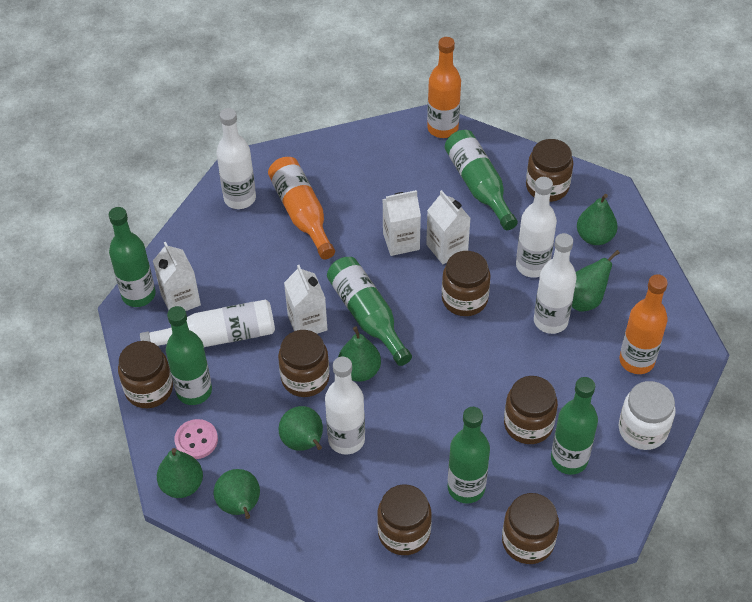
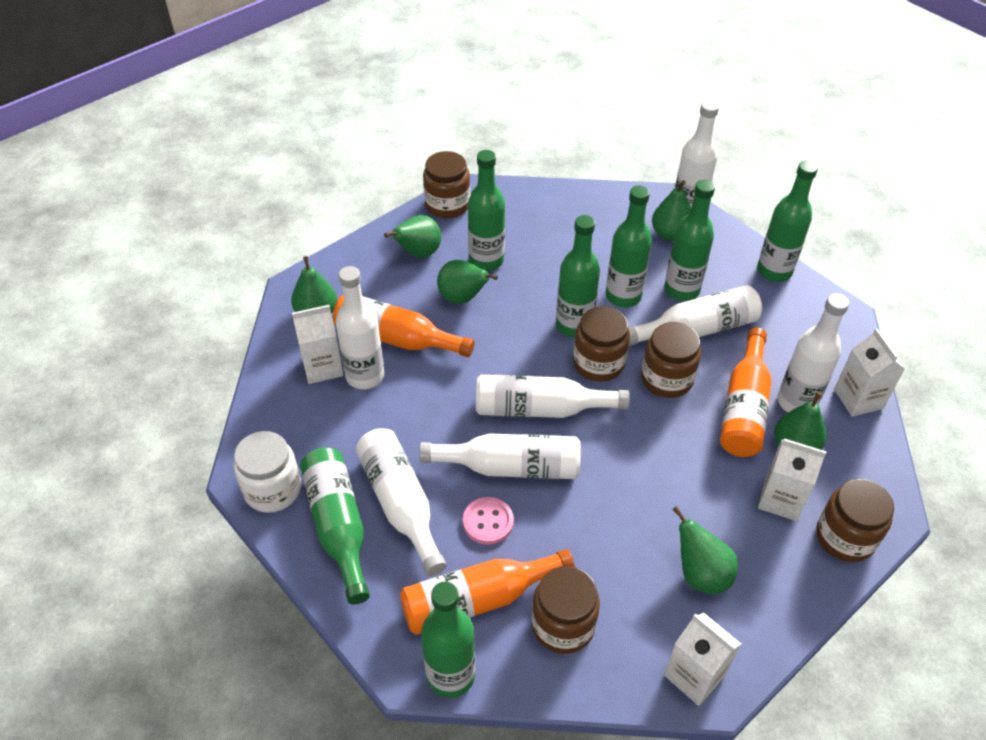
brown jar: 7 -> 5
green bottle: 6 -> 7
white bottle: 5 -> 7

